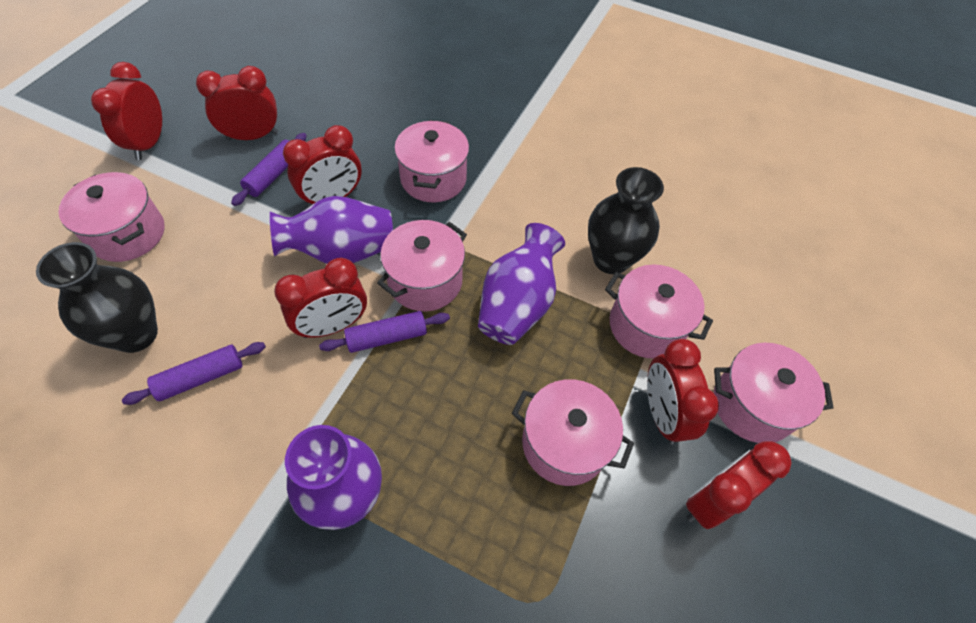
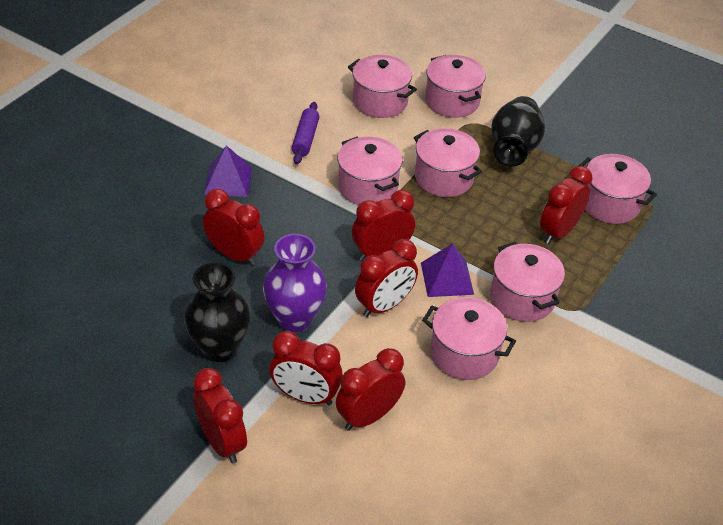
pink pot: 6 -> 7
purple pyramid: 0 -> 2
purple rolling pin: 3 -> 1
purple vase: 3 -> 1
red clock: 6 -> 7

